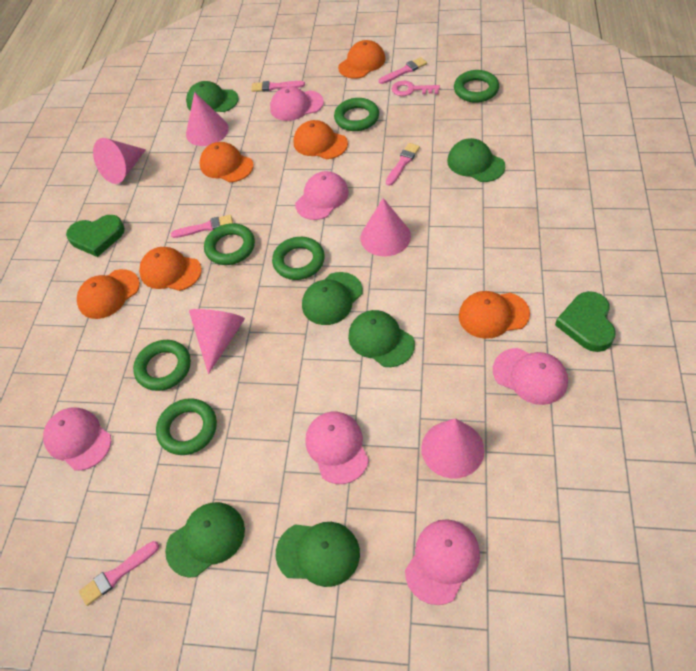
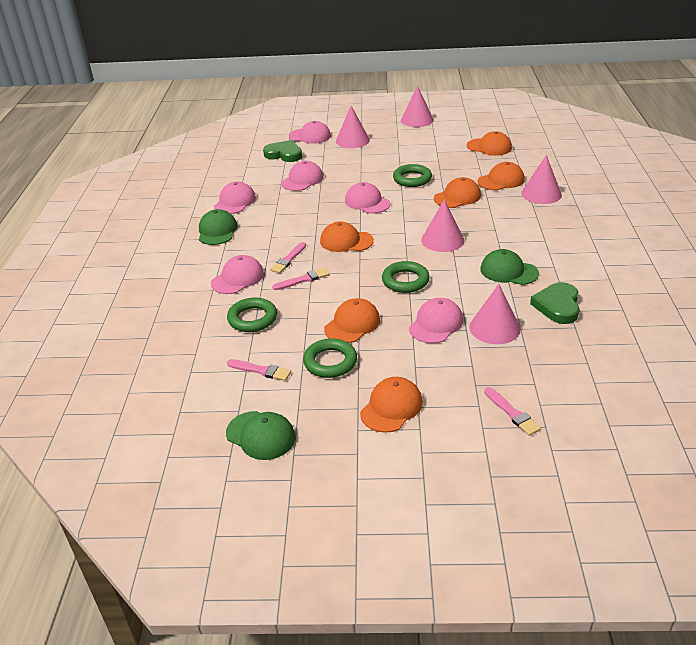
green cap: 6 -> 3
green ring: 6 -> 4
pink brush: 5 -> 4
pink key: 1 -> 0

